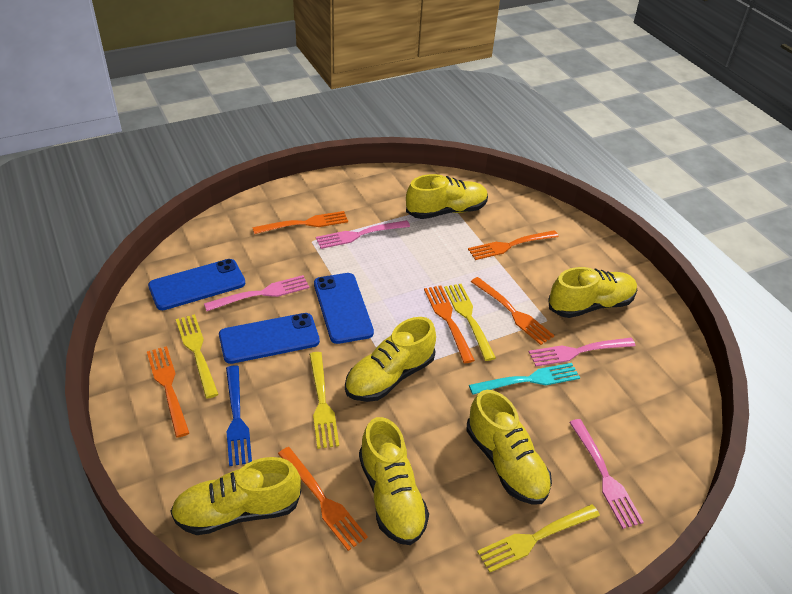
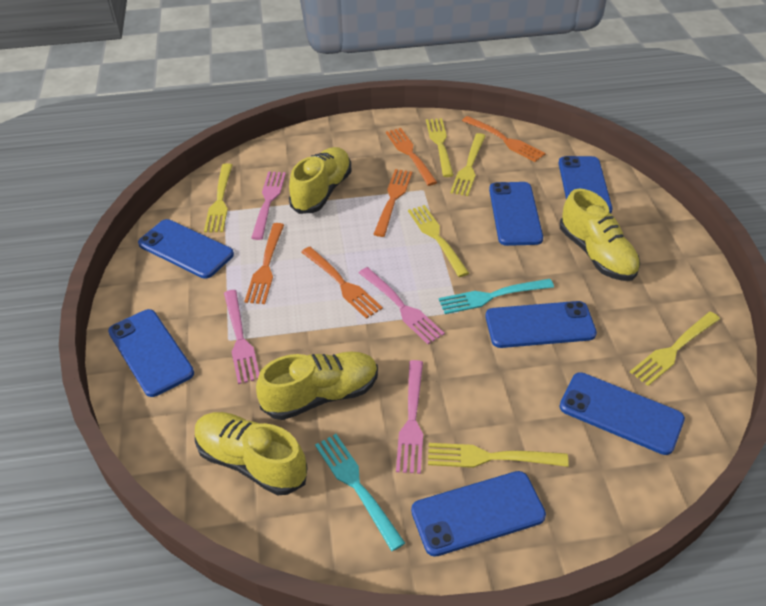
blue fork: 1 -> 0
blue phone: 3 -> 7
orange fork: 6 -> 5
turquoise fork: 1 -> 2
yellow fork: 4 -> 6
yellow shoe: 6 -> 4

